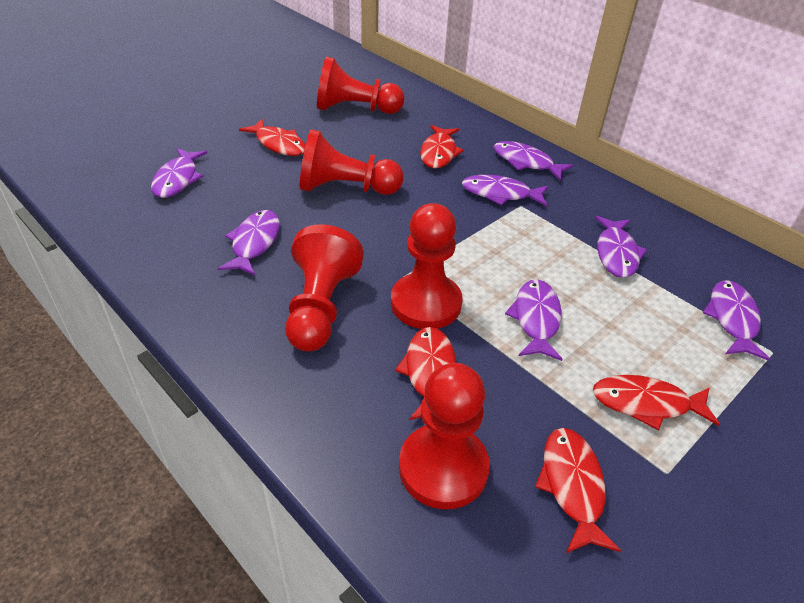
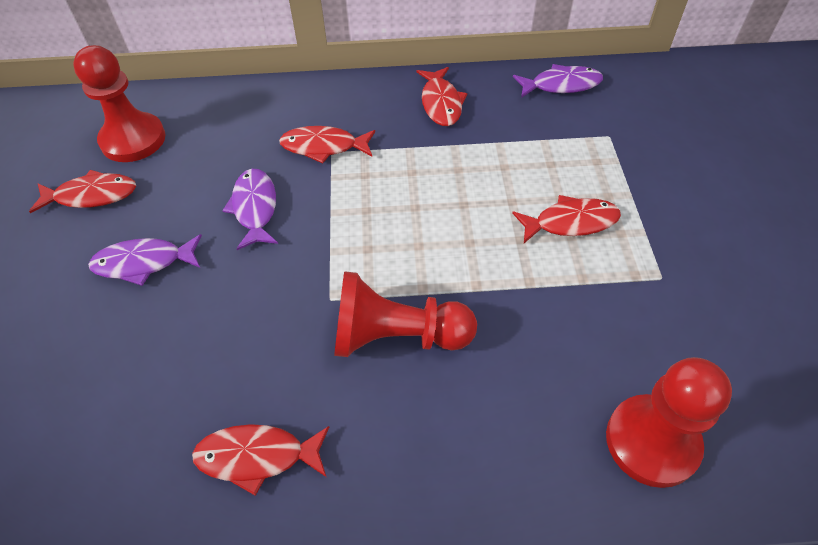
purple fish: 7 -> 3
red pawn: 5 -> 3

